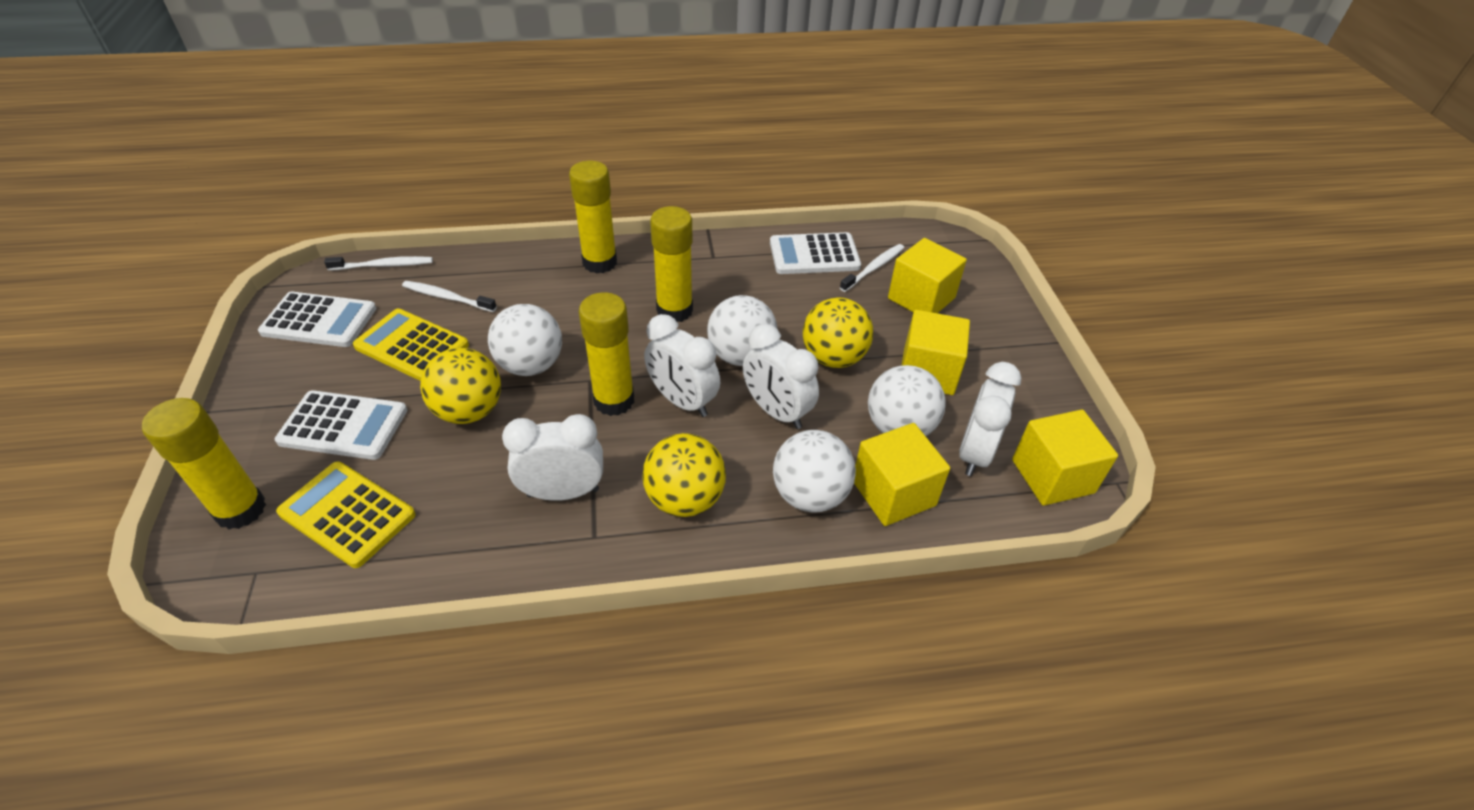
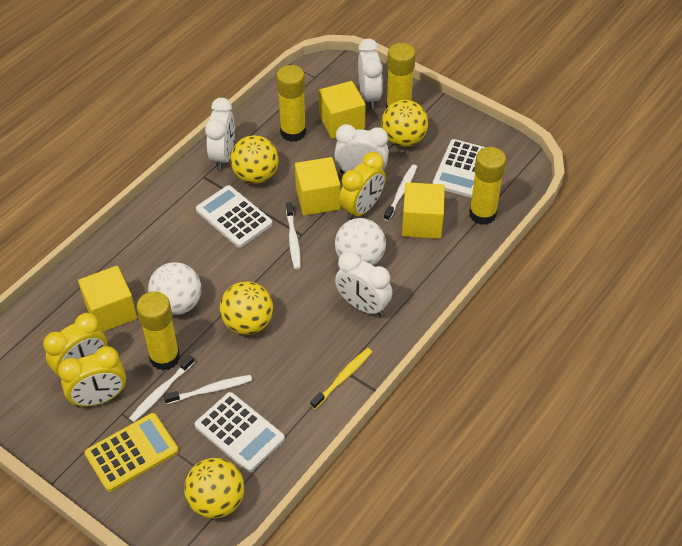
white ball: 4 -> 2
white toothbrush: 3 -> 4
yellow ball: 3 -> 4
yellow calculator: 2 -> 1
yellow clock: 0 -> 3
yellow toothbrush: 0 -> 1

